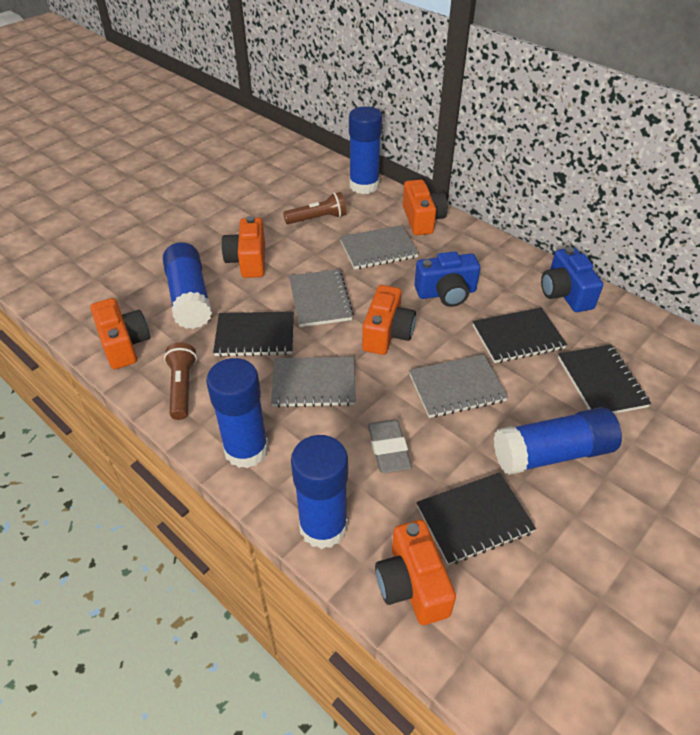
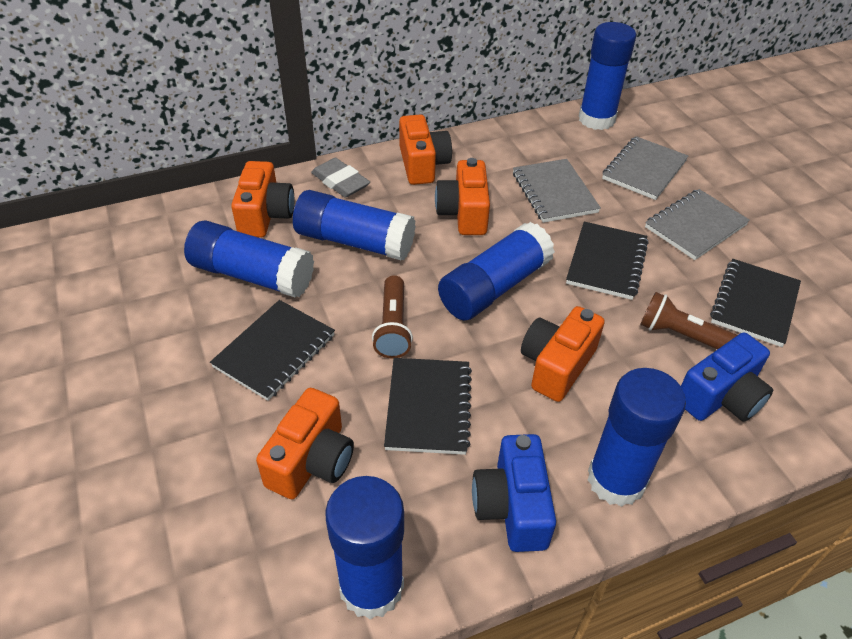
blue glue stick: 5 -> 6
grey notebook: 4 -> 3

